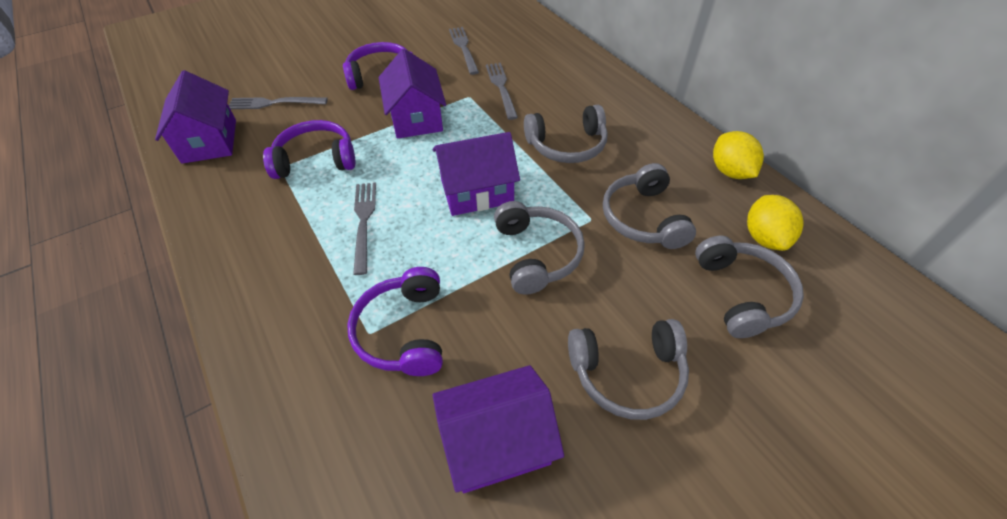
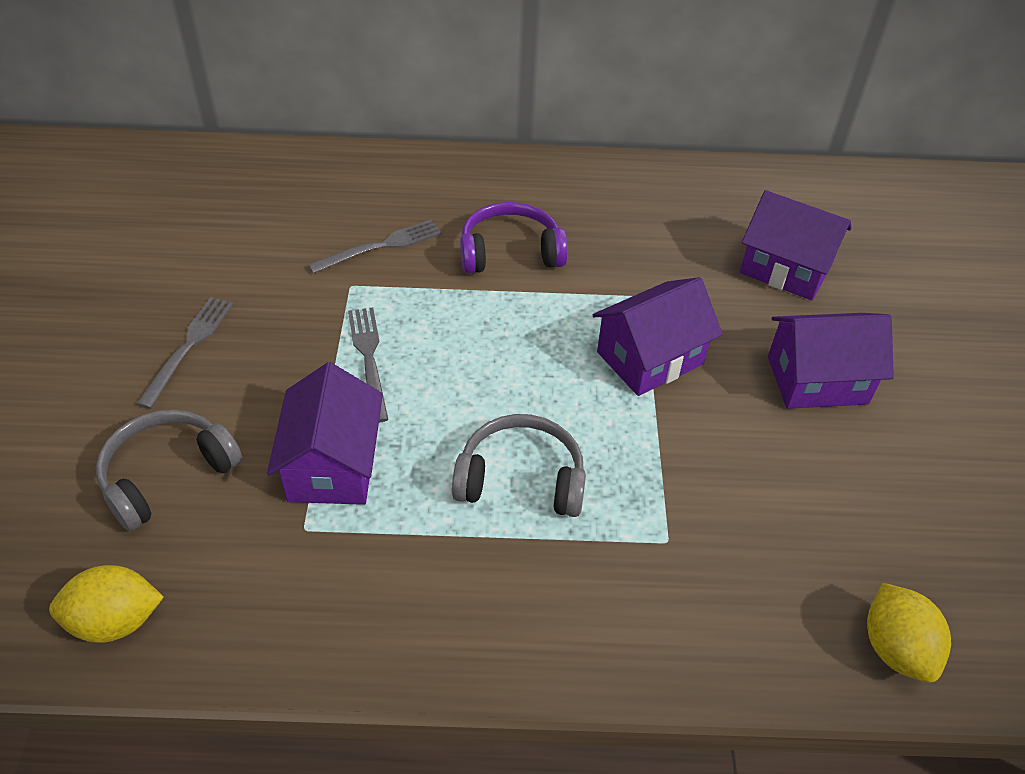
grey fork: 4 -> 3
grey headphones: 5 -> 2
purple headphones: 3 -> 1

